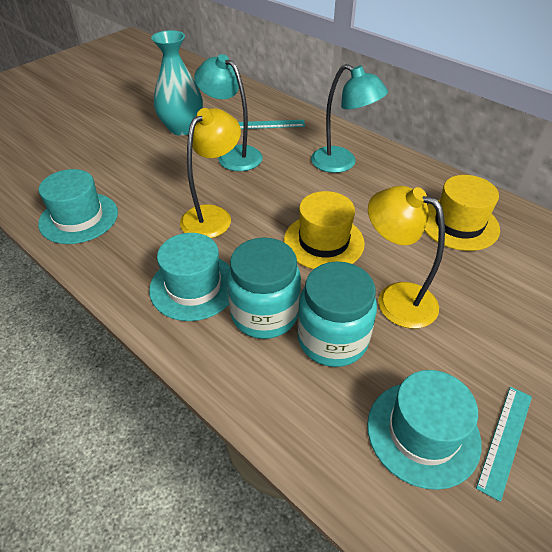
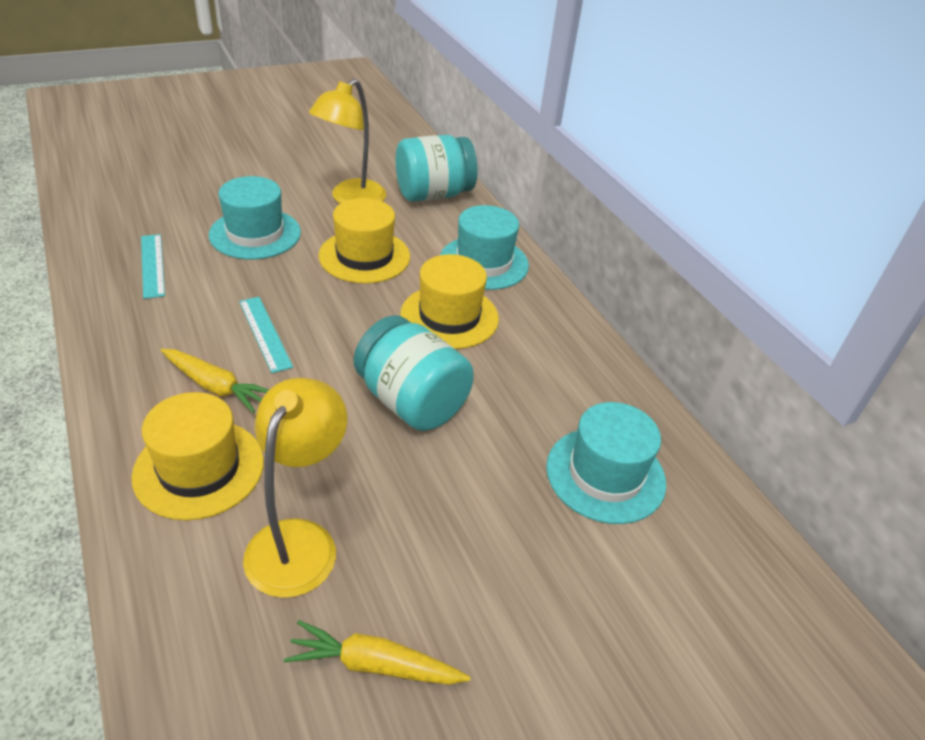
turquoise lamp: 2 -> 0
turquoise vase: 1 -> 0
yellow carrot: 0 -> 2
yellow hat: 2 -> 3

